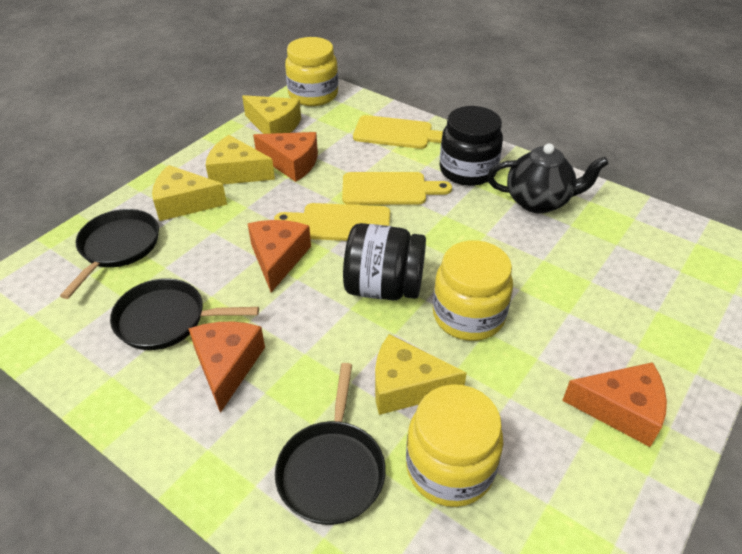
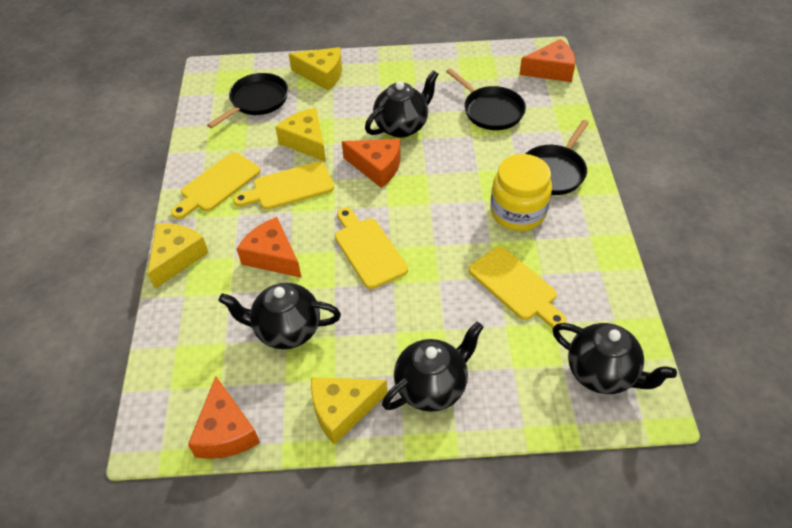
black jar: 2 -> 0
black teapot: 1 -> 4
yellow cutting board: 3 -> 4
yellow jar: 3 -> 1

